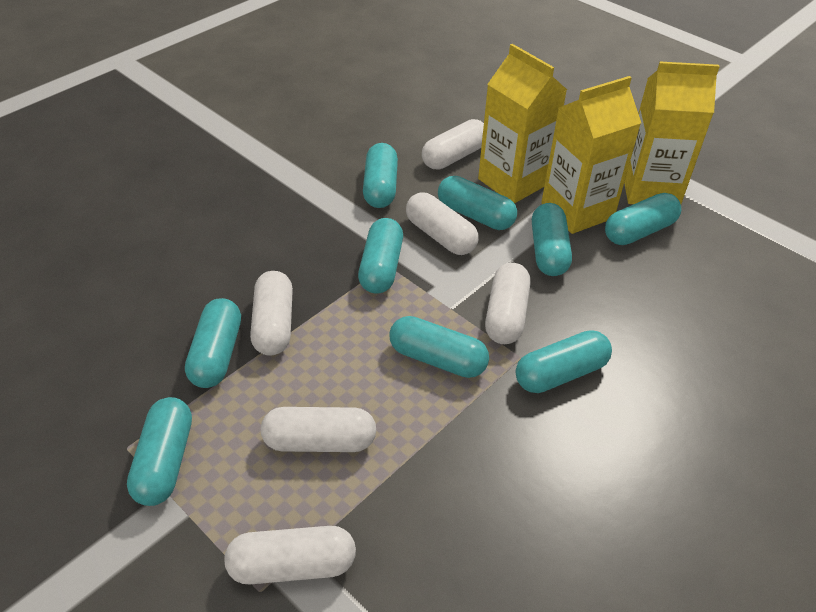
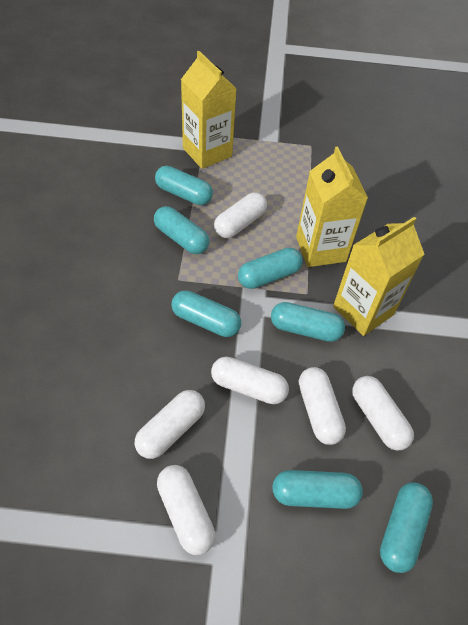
turquoise capsule: 9 -> 7

